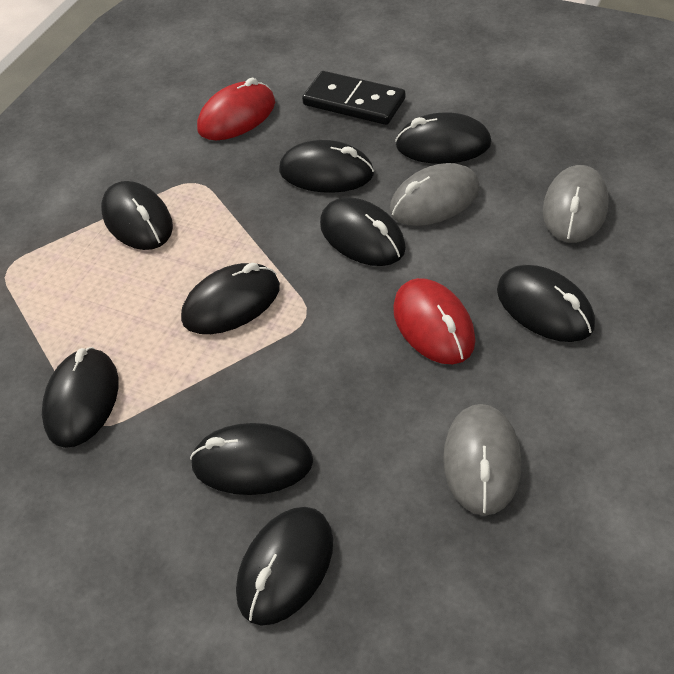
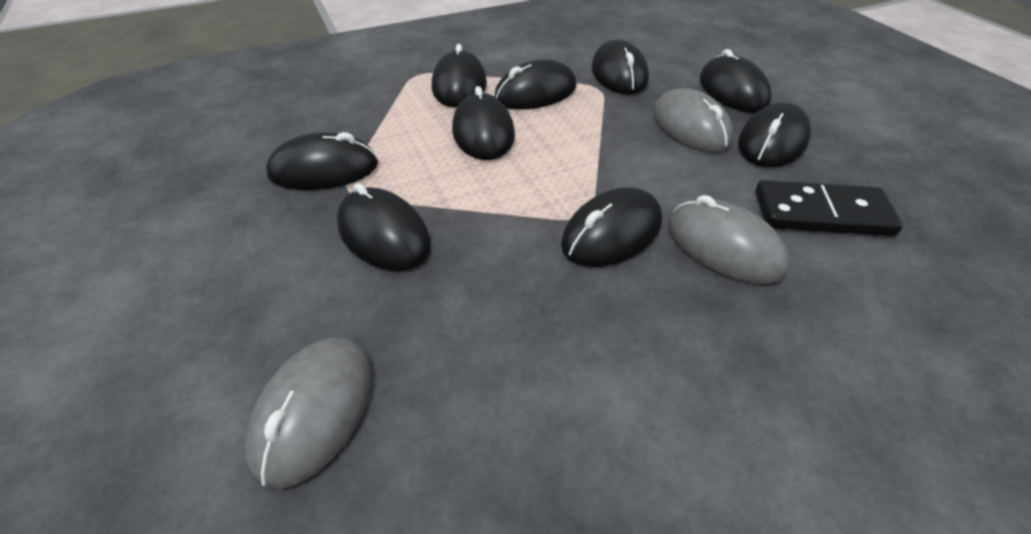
red mouse: 2 -> 0

